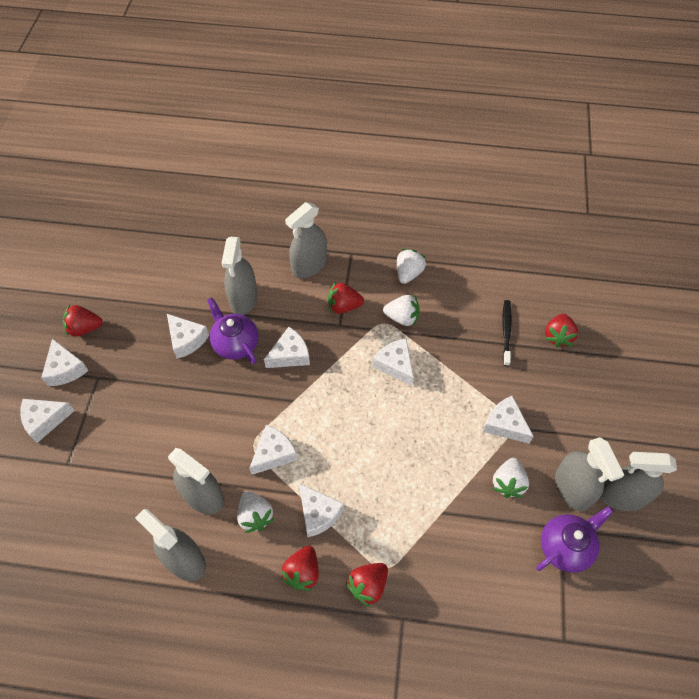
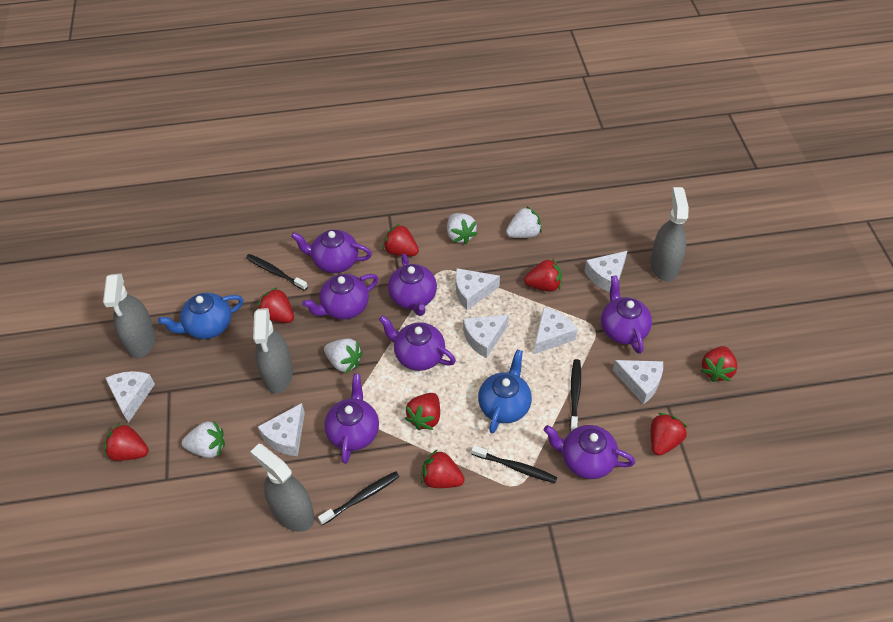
black toothbrush: 1 -> 4
blue teapot: 0 -> 2
grey spray bottle: 6 -> 4
purple teapot: 2 -> 7
red strawberry: 5 -> 8
white cheese: 8 -> 7

